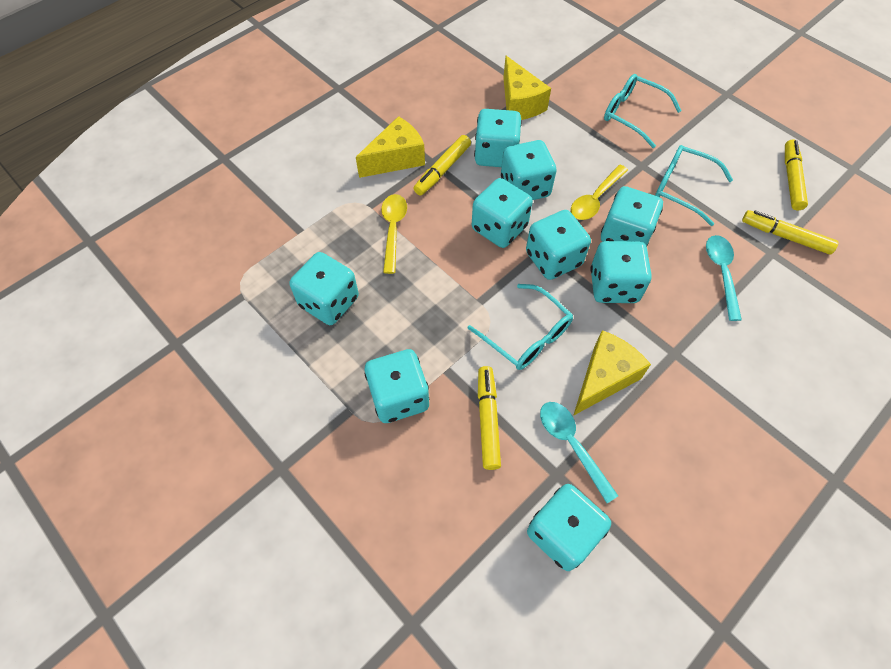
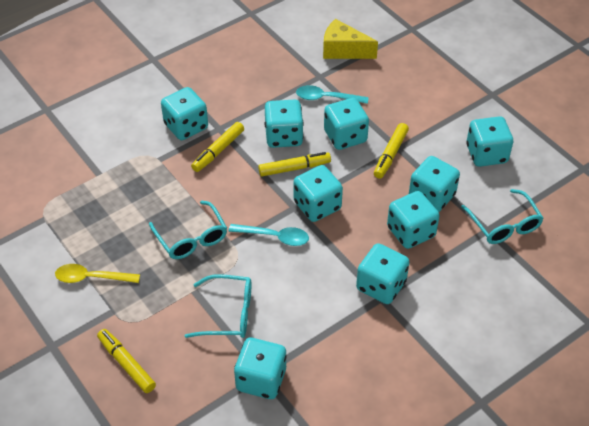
yellow cheese: 3 -> 1
yellow spoon: 2 -> 1

